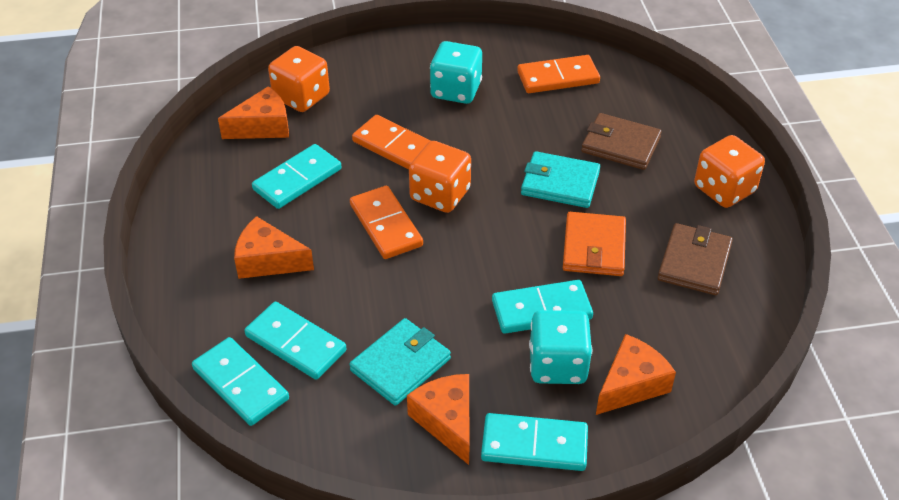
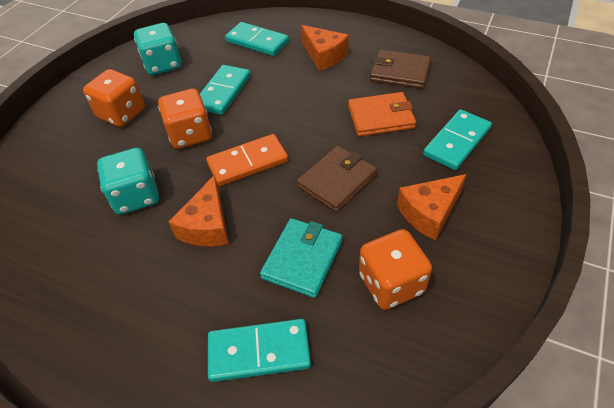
orange cheese: 4 -> 3
orange domino: 3 -> 1
turquoise domino: 5 -> 4
turquoise wallet: 2 -> 1

